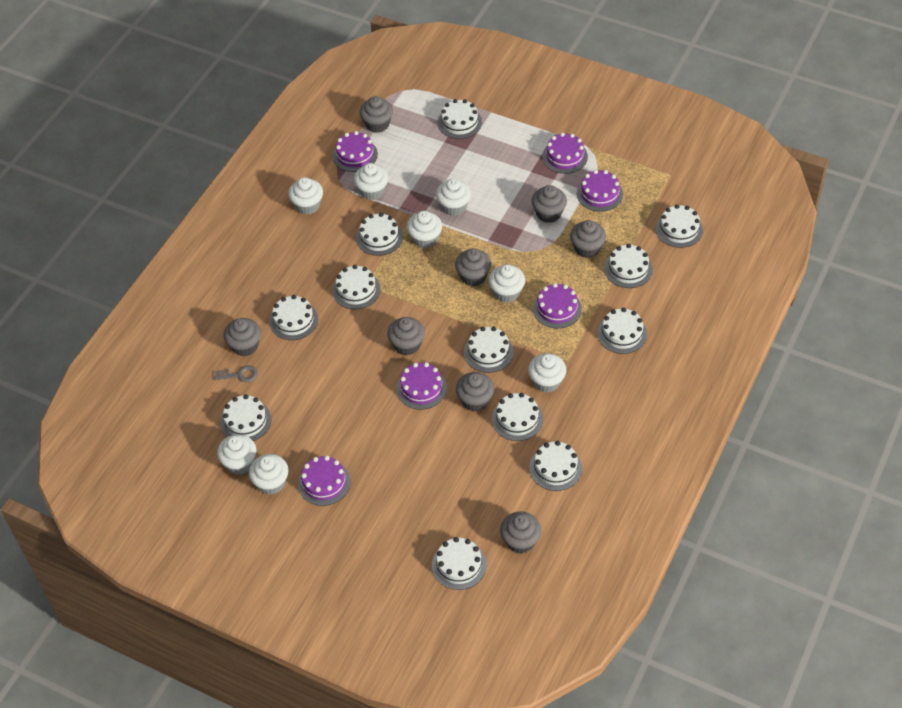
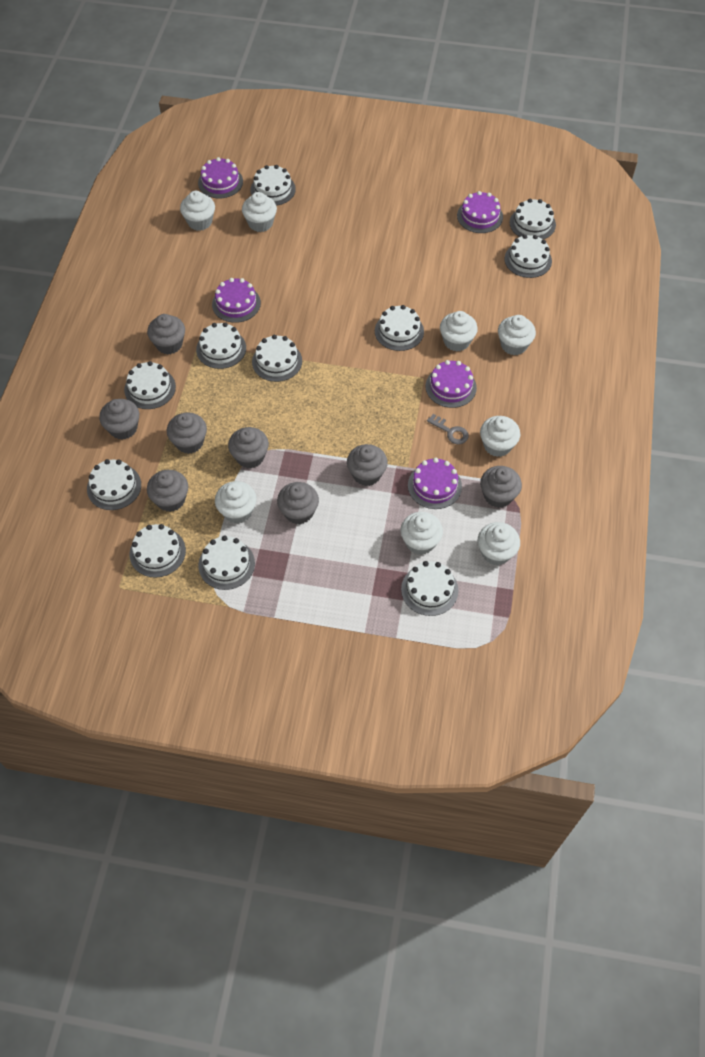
purple cake: 6 -> 5
white cake: 12 -> 11

